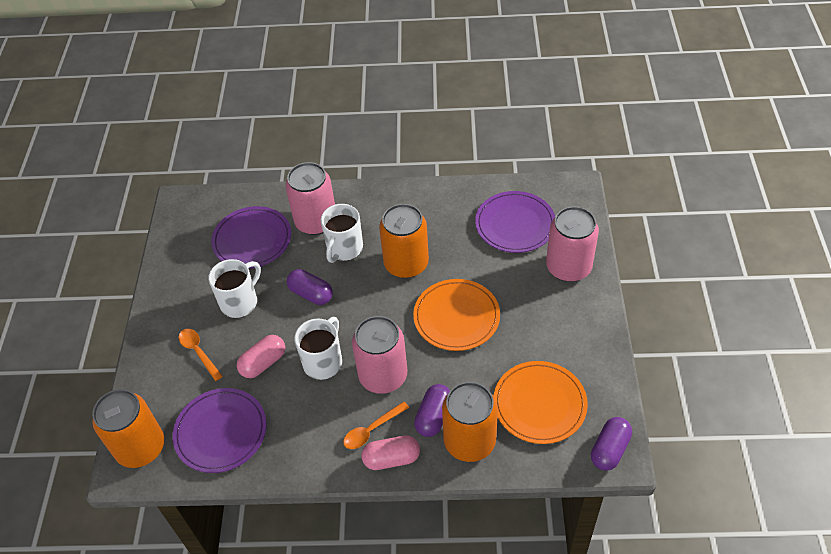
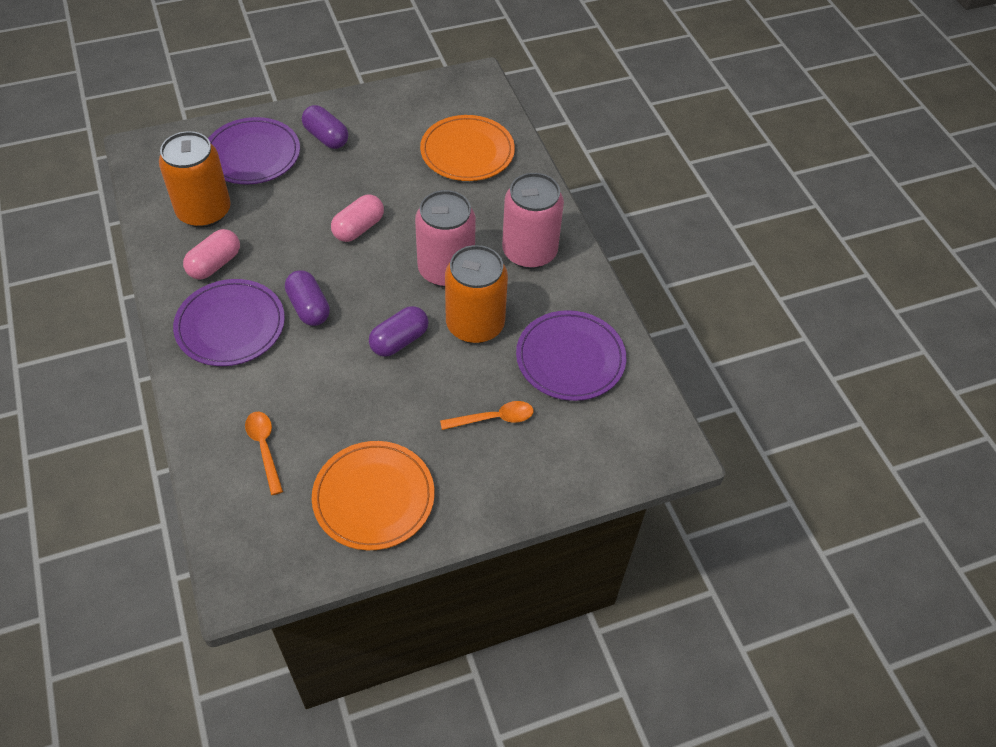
orange can: 3 -> 2
pink can: 3 -> 2
white mug: 3 -> 0

